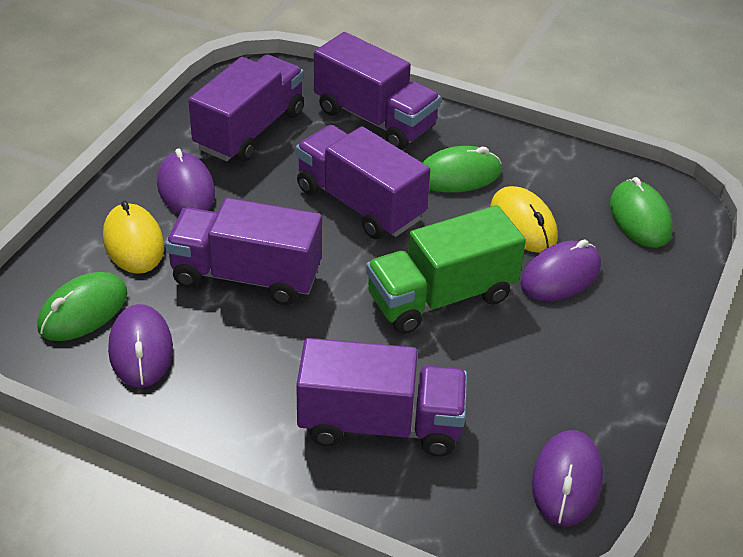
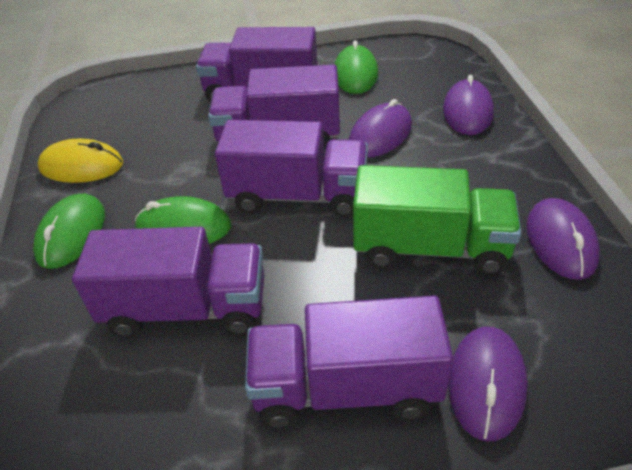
yellow mouse: 2 -> 1

